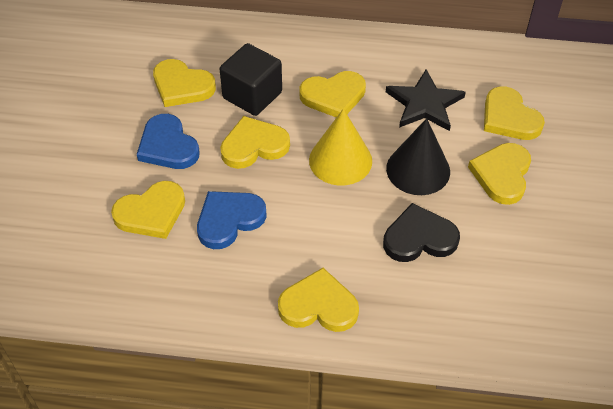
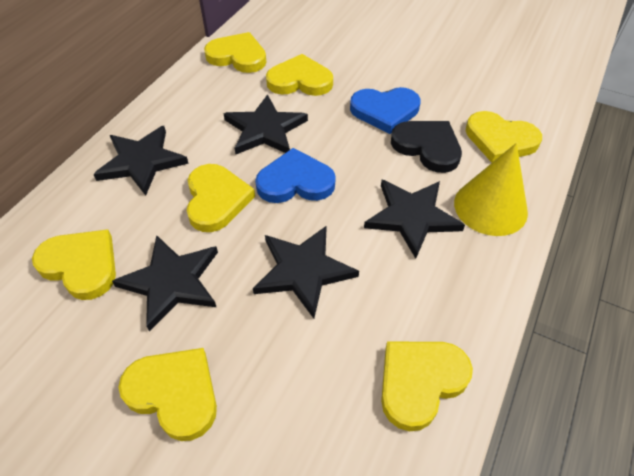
black cone: 1 -> 0
black cube: 1 -> 0
black star: 1 -> 5

